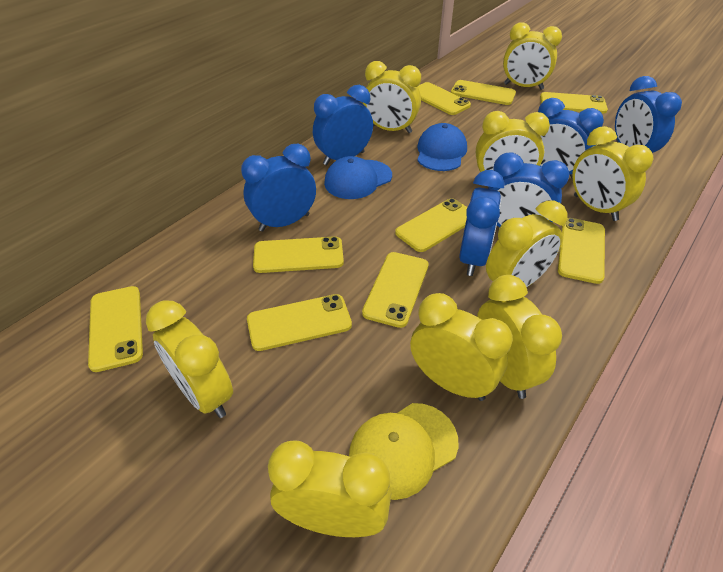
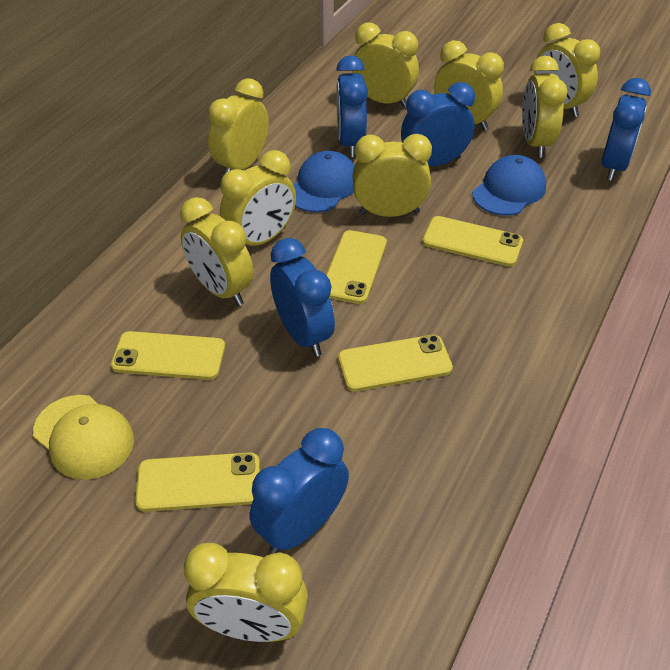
blue clock: 6 -> 5
yellow phone: 9 -> 5

